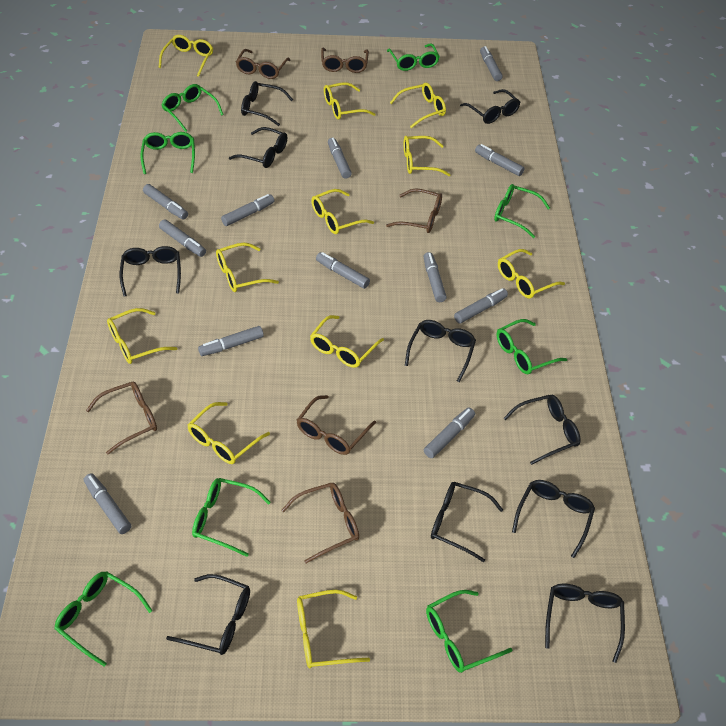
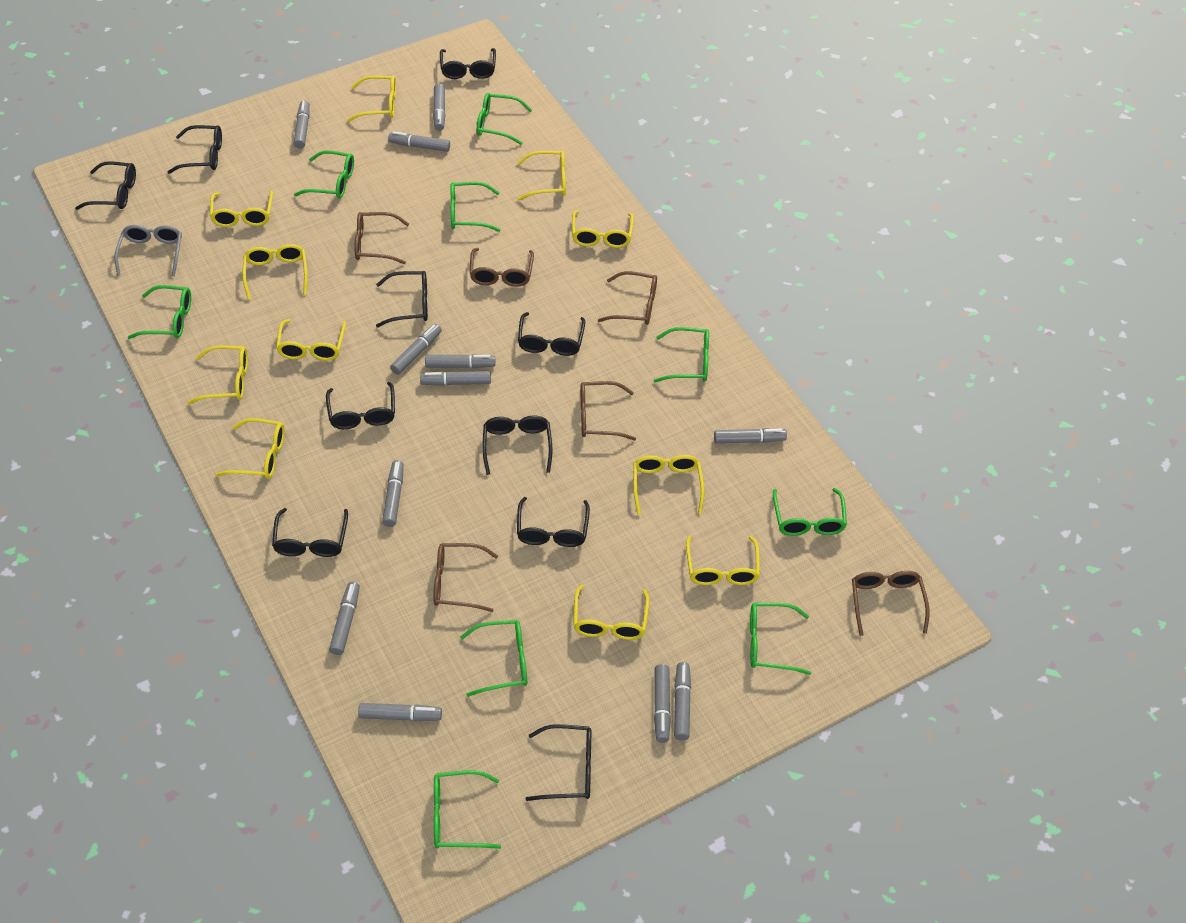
green glasses: 8 -> 9
grey glasses: 0 -> 1

